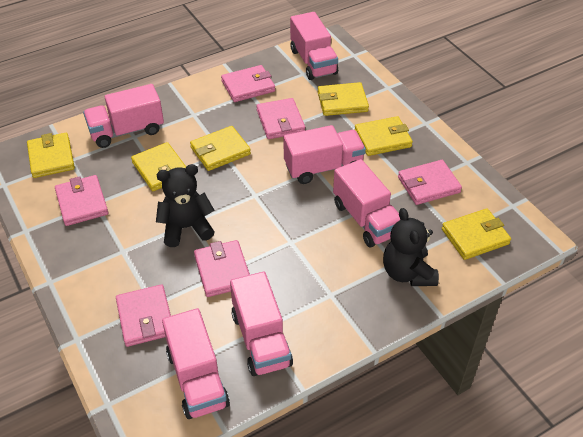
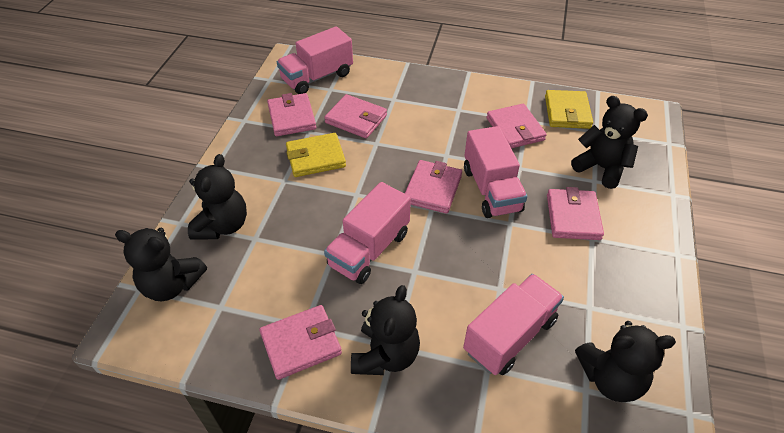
black teddy bear: 2 -> 5
pink truck: 6 -> 4
yellow wallet: 6 -> 2

